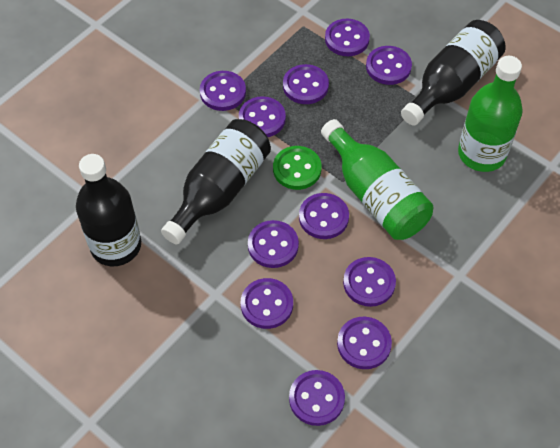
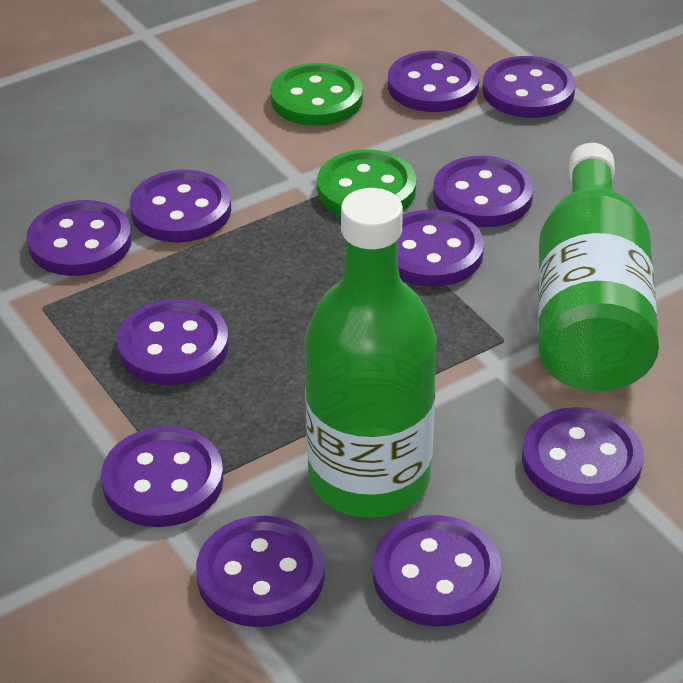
black bottle: 3 -> 0
green button: 1 -> 2

